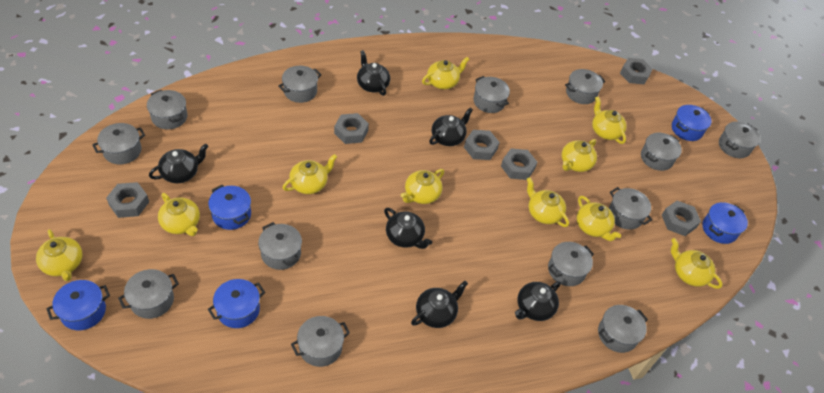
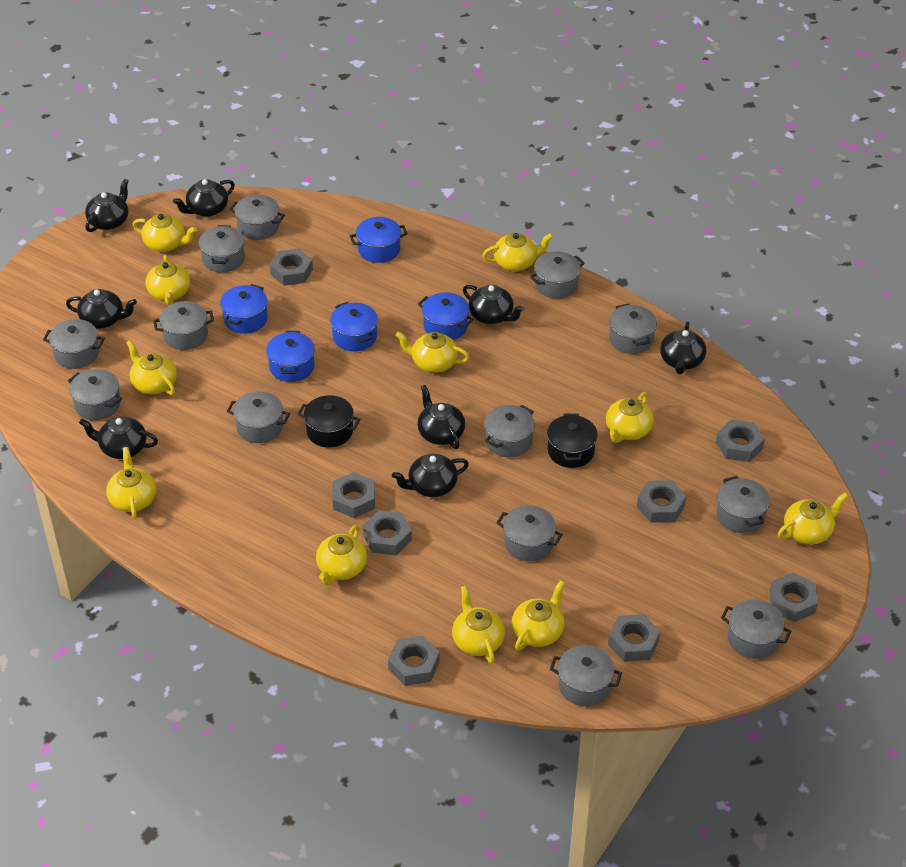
black pot: 0 -> 2
black teapot: 6 -> 8
grey nut: 6 -> 8
yellow teapot: 10 -> 11

